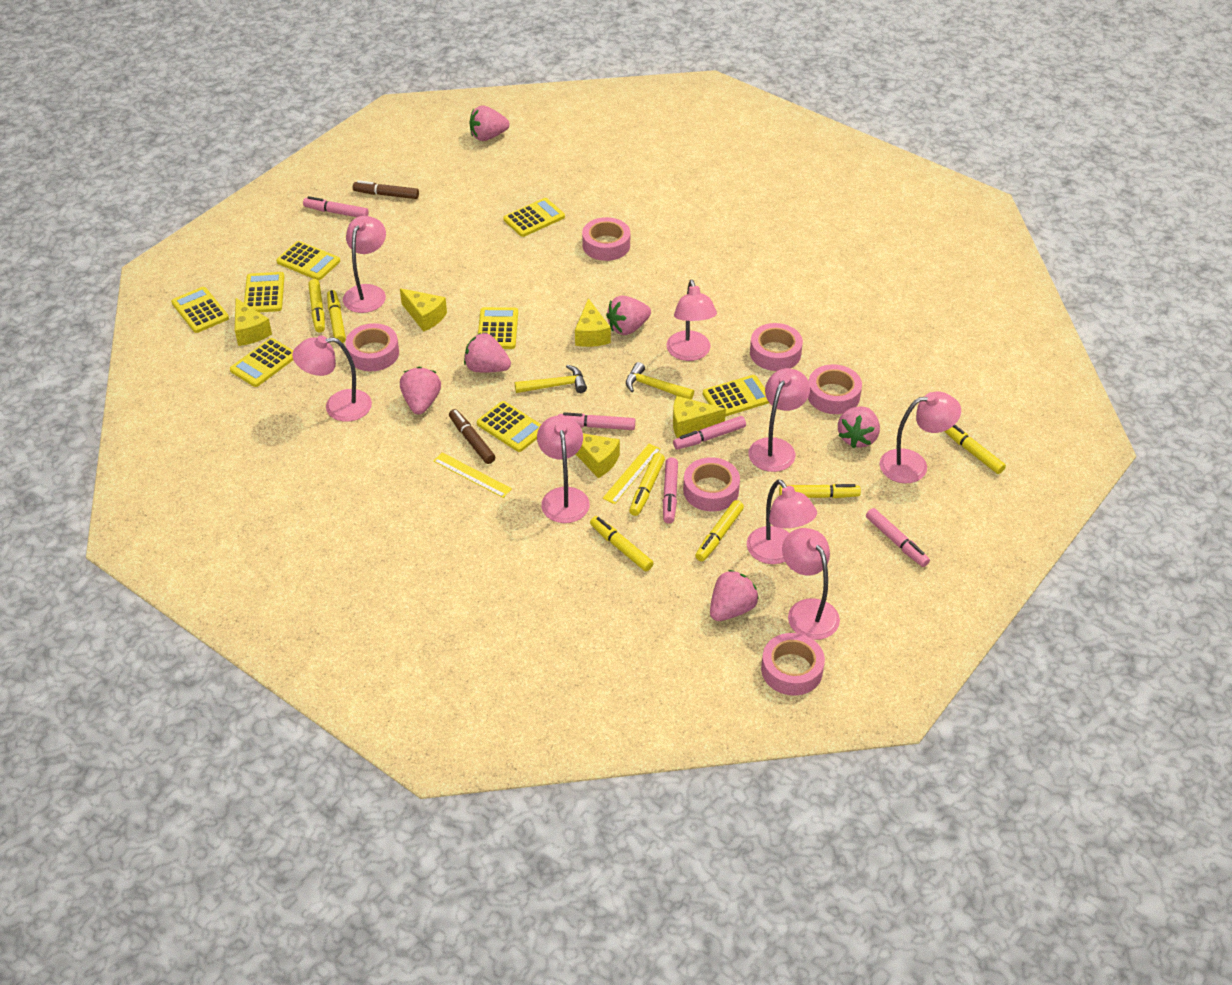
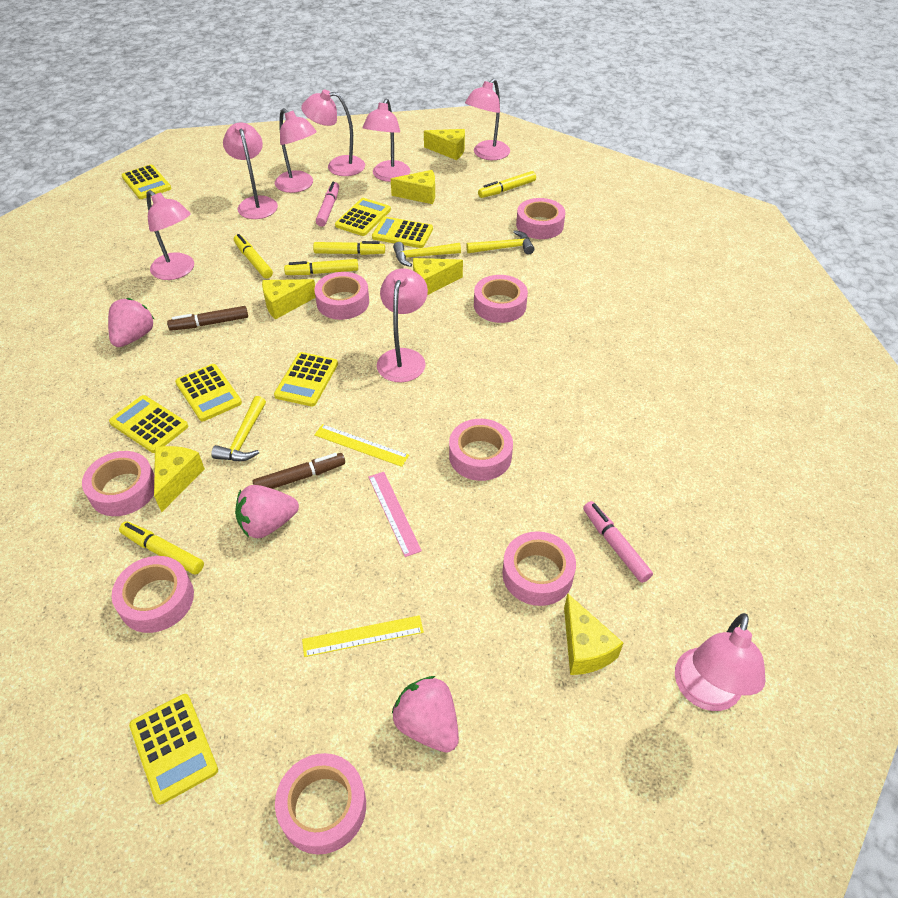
pink marker: 5 -> 2
pink ruler: 0 -> 1
pink strawberry: 6 -> 3
pink tape: 6 -> 8
yellow calculator: 8 -> 7
yellow cheese: 5 -> 6
yellow hammer: 2 -> 3
yellow marker: 7 -> 5

